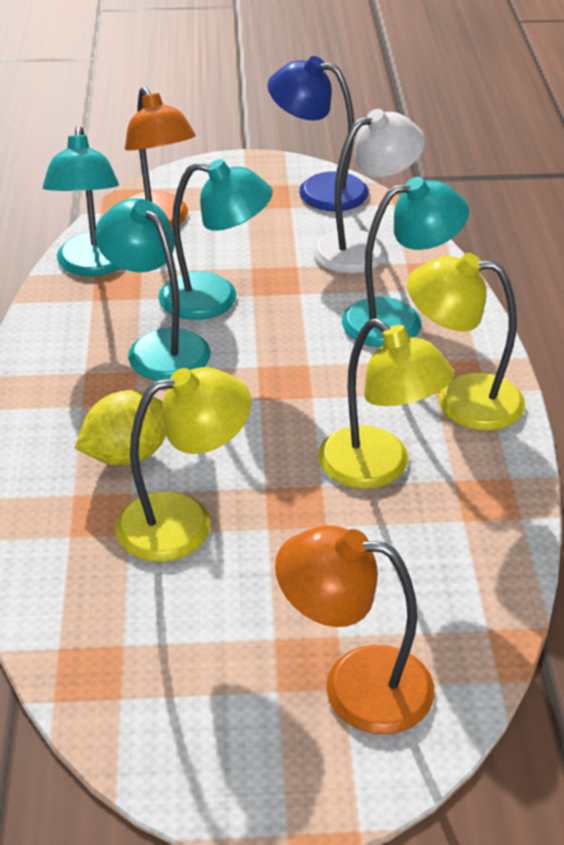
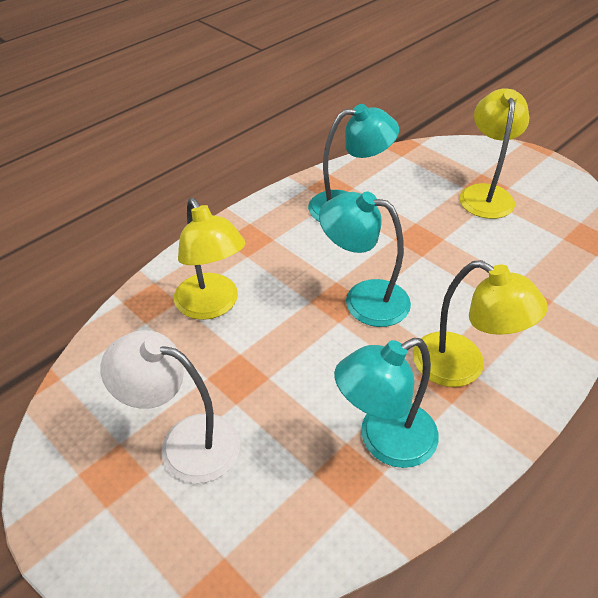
blue lamp: 1 -> 0
orange lamp: 2 -> 0
turquoise lamp: 4 -> 3
yellow lemon: 1 -> 0

